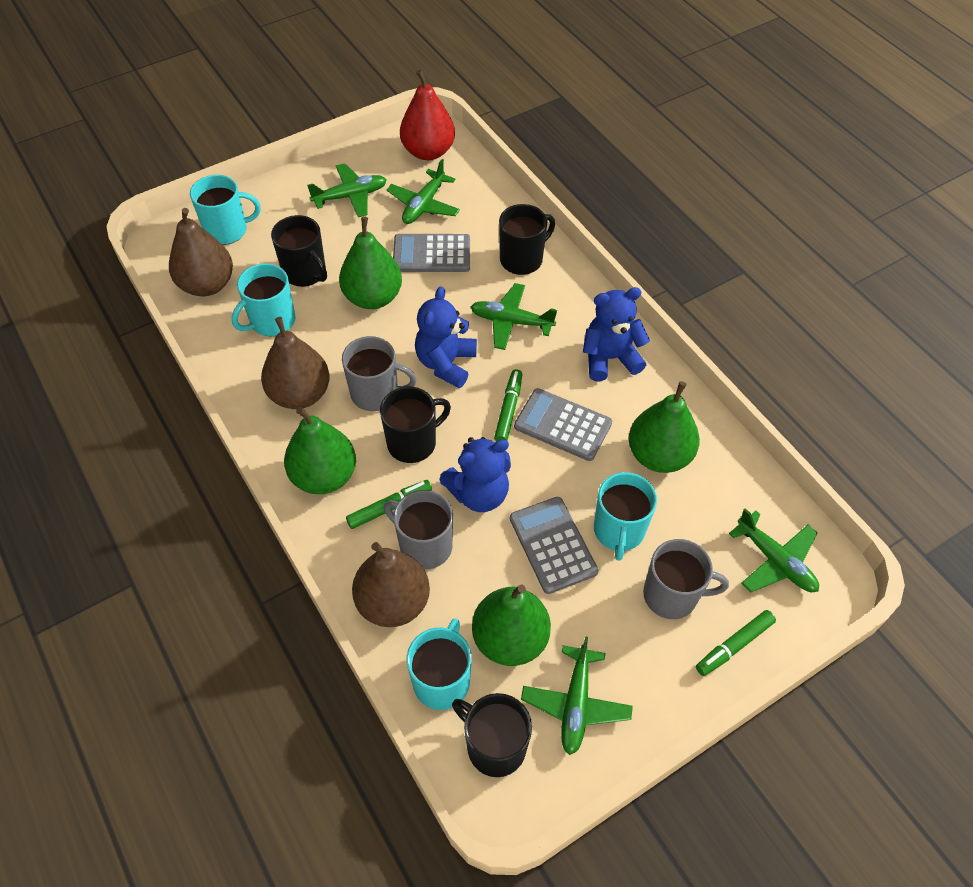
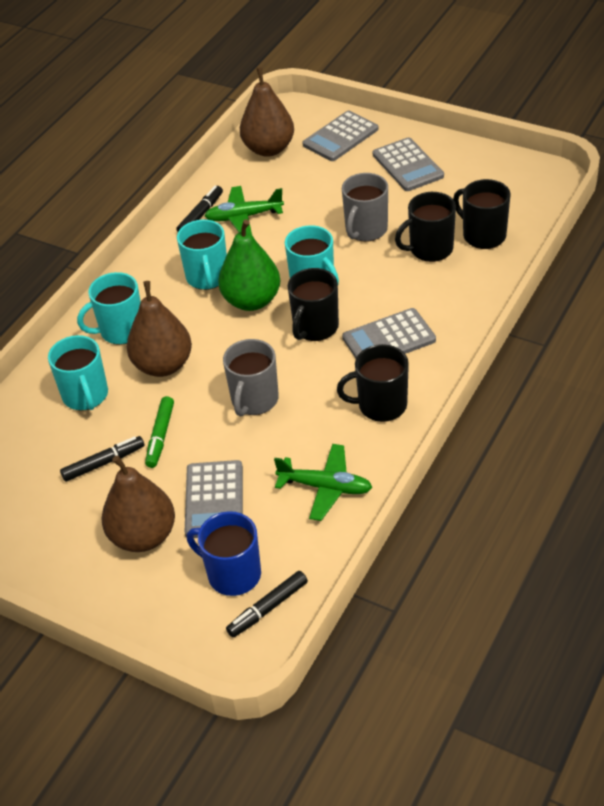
black marker: 0 -> 3
blue mug: 0 -> 1
blue teddy bear: 3 -> 0
green marker: 3 -> 1
green pear: 4 -> 1
green plane: 5 -> 2
grey calculator: 3 -> 4
grey mug: 3 -> 2
red pear: 1 -> 0

